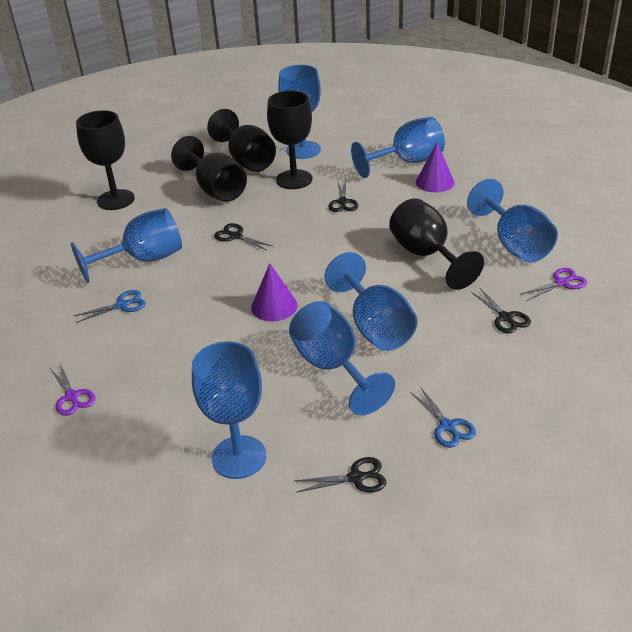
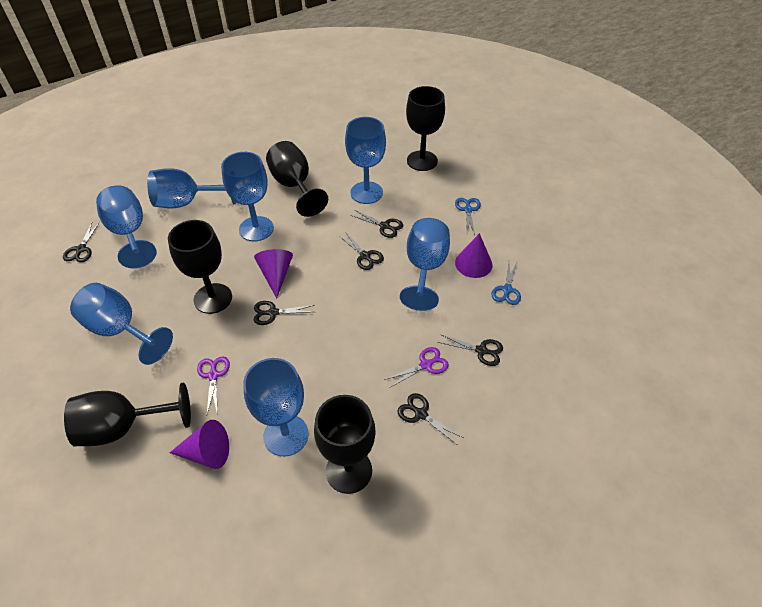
black scissors: 4 -> 6
purple cone: 2 -> 3

